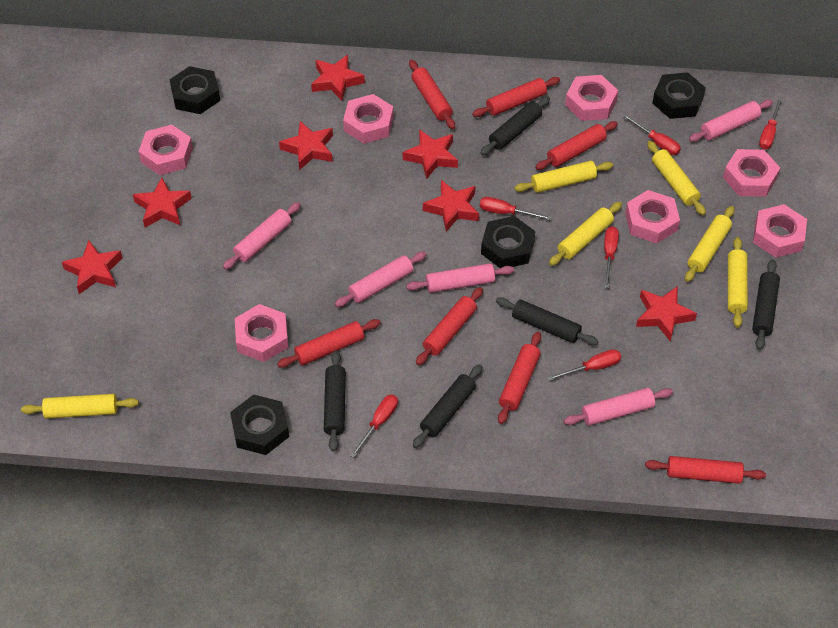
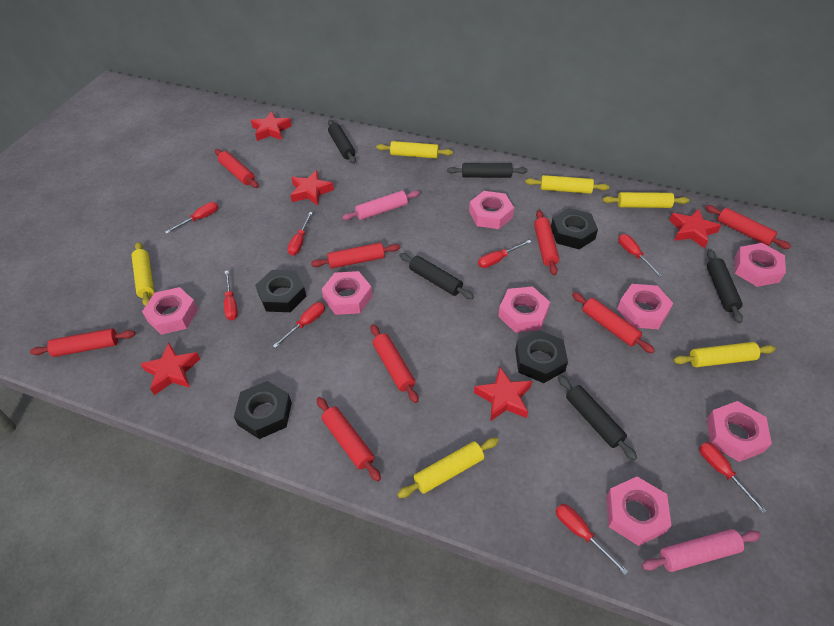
pink nut: 7 -> 8
pink rolling pin: 5 -> 2
red rolling pin: 7 -> 8
red screwdriver: 6 -> 8
red star: 7 -> 5

